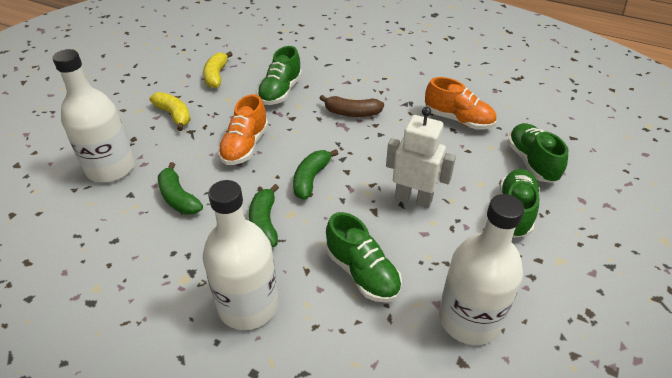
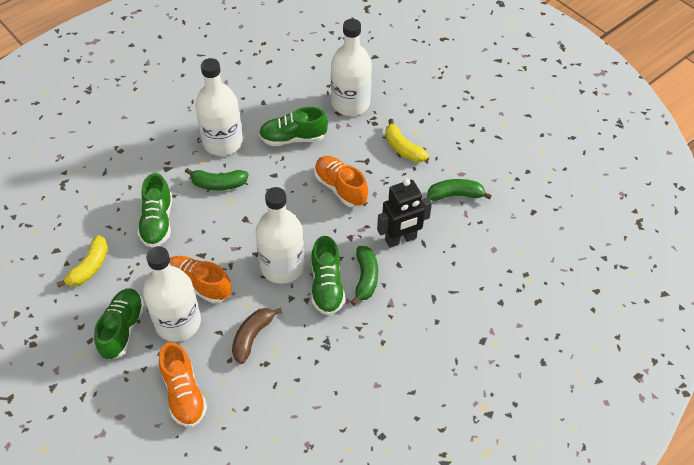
black robot: 0 -> 1
orange shoe: 2 -> 3
white bottle: 3 -> 4
white robot: 1 -> 0

